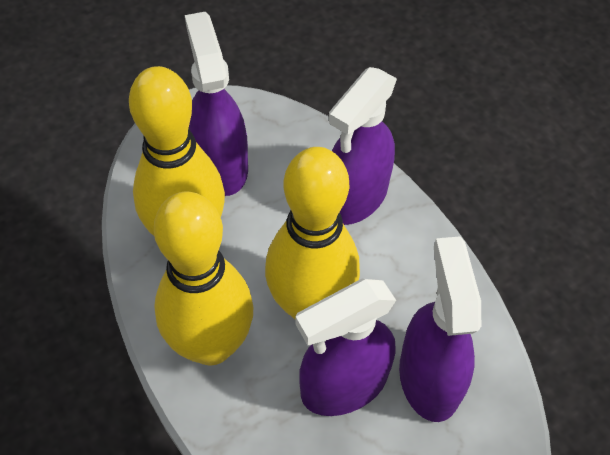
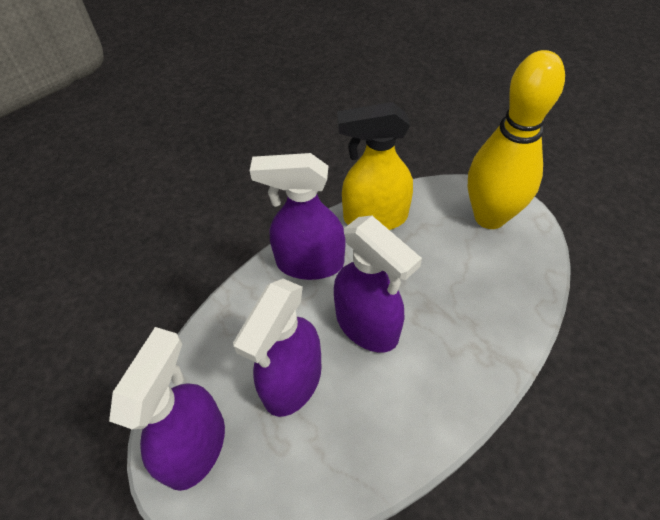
yellow bowling pin: 3 -> 1
yellow spray bottle: 0 -> 1

